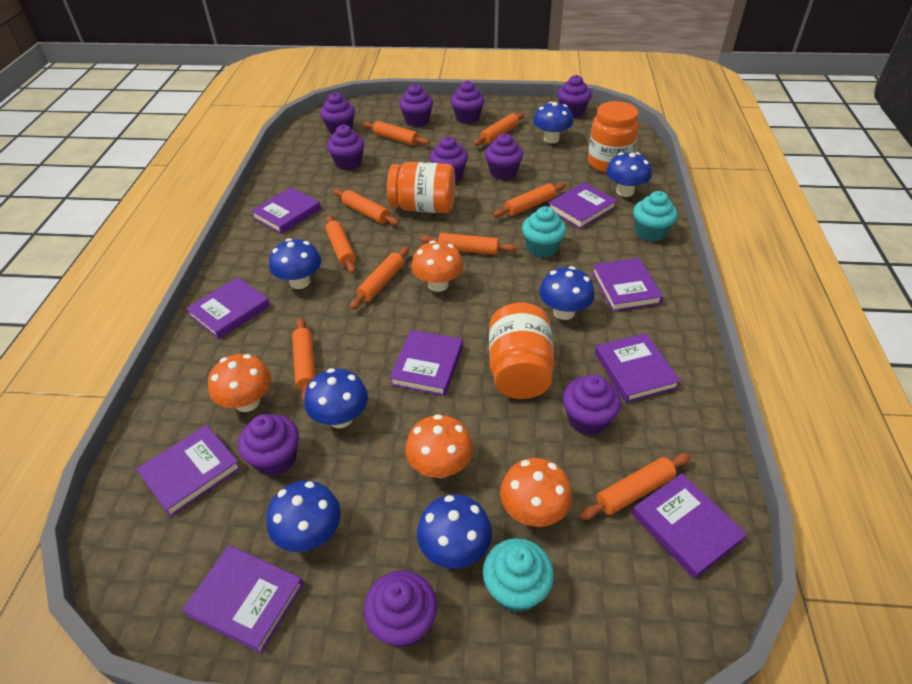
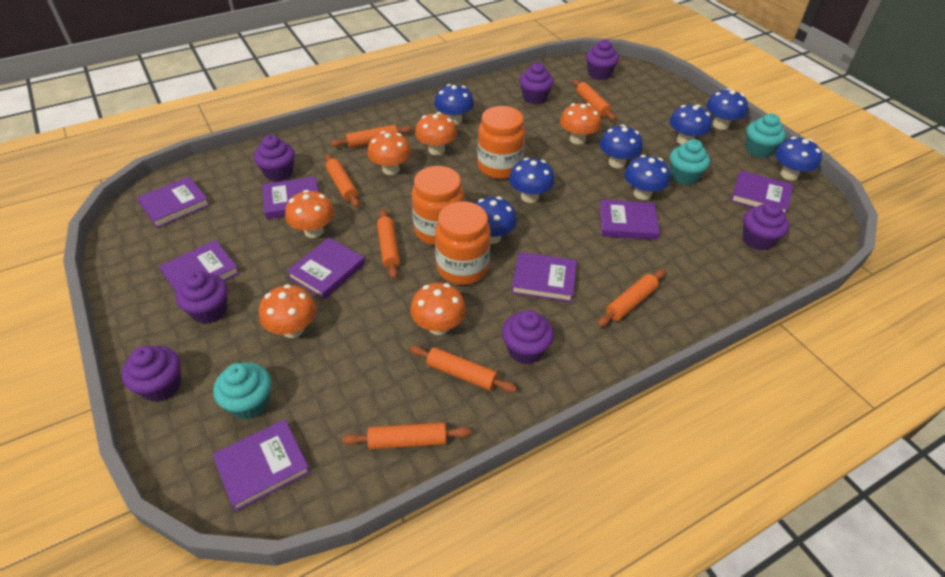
blue mushroom: 7 -> 8
orange mushroom: 4 -> 6
orange rolling pin: 9 -> 7
purple book: 9 -> 8
purple cupcake: 10 -> 7

